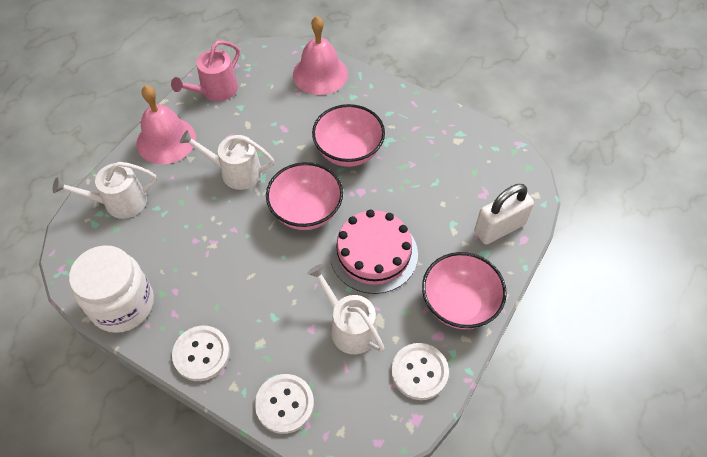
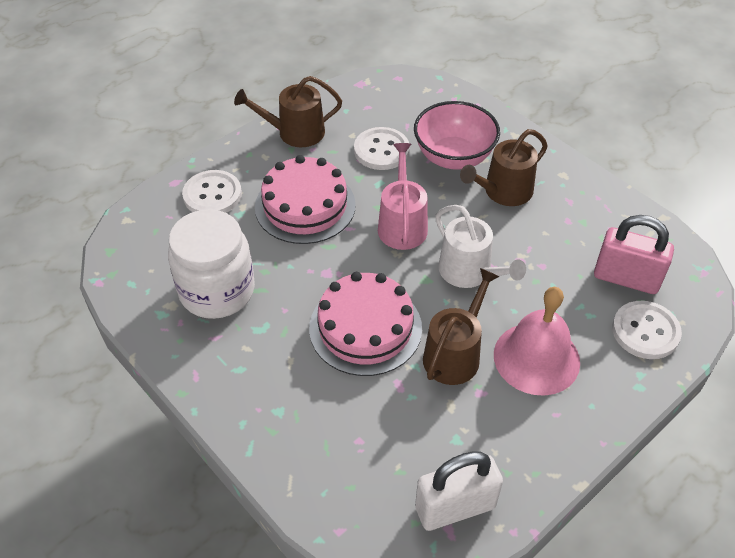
brown watering can: 0 -> 3
pink bell: 2 -> 1
pink bowl: 3 -> 1
pink cake: 1 -> 2
pink padlock: 0 -> 1
white watering can: 3 -> 1

